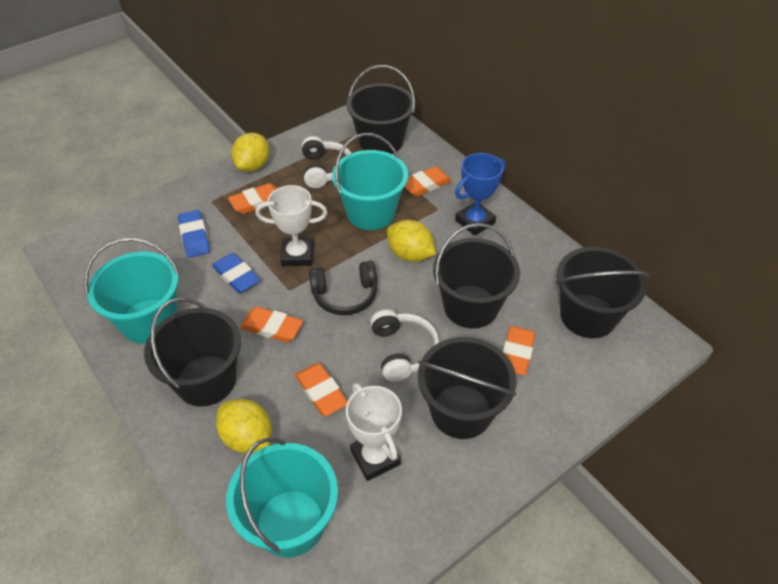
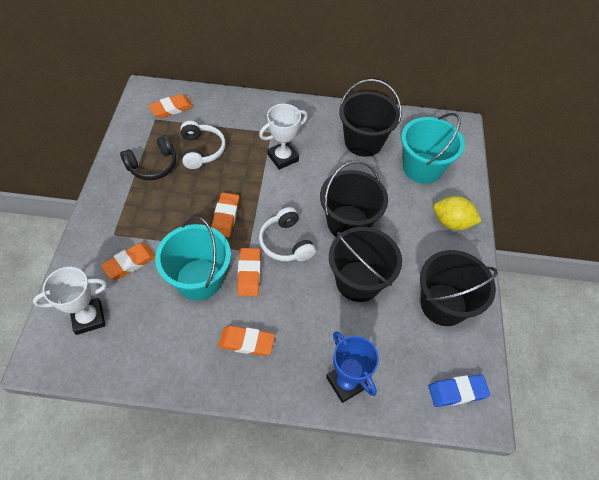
black bucket: 5 -> 4
blue eraser: 2 -> 1
turquoise bucket: 3 -> 2
yellow lemon: 3 -> 1

